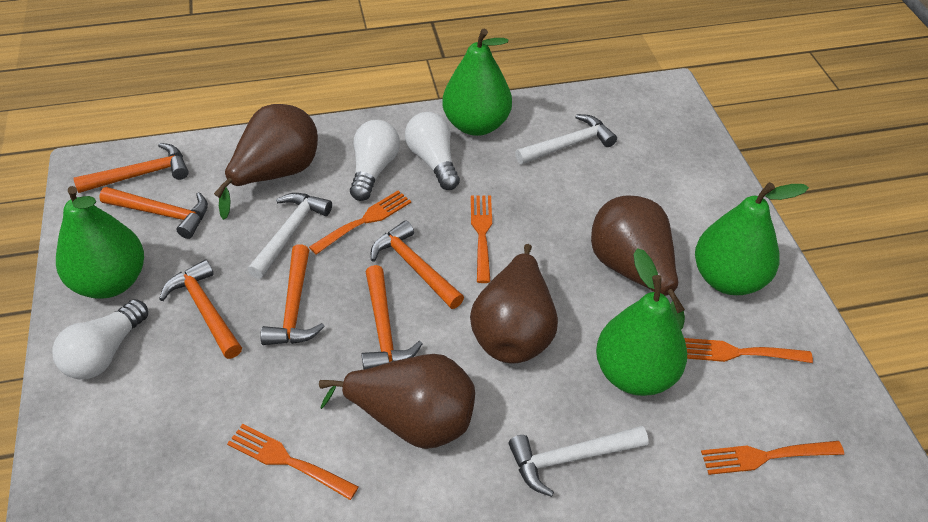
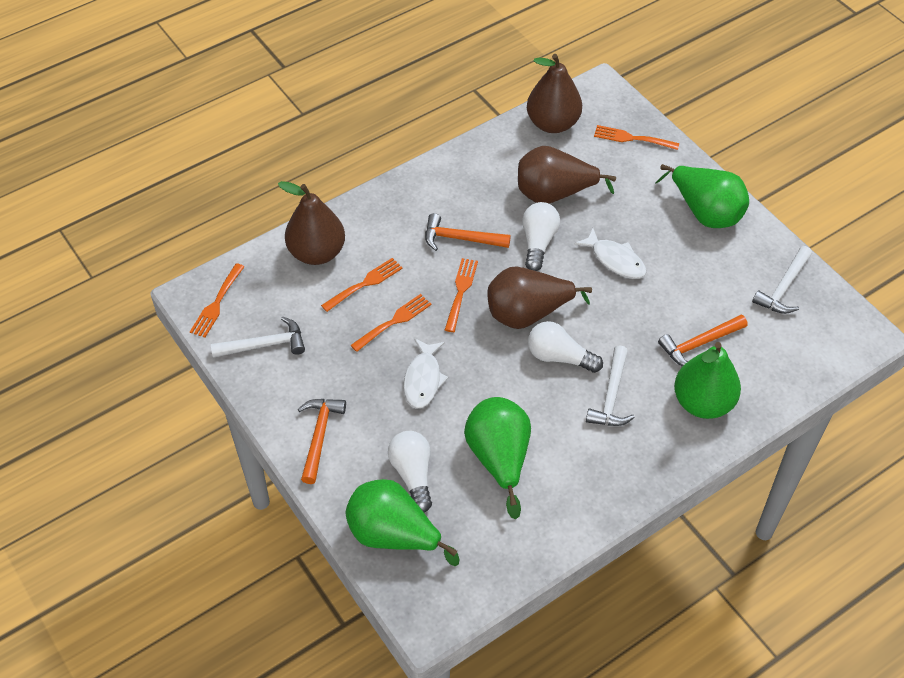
orange hammer: 6 -> 3
white fish: 0 -> 2

